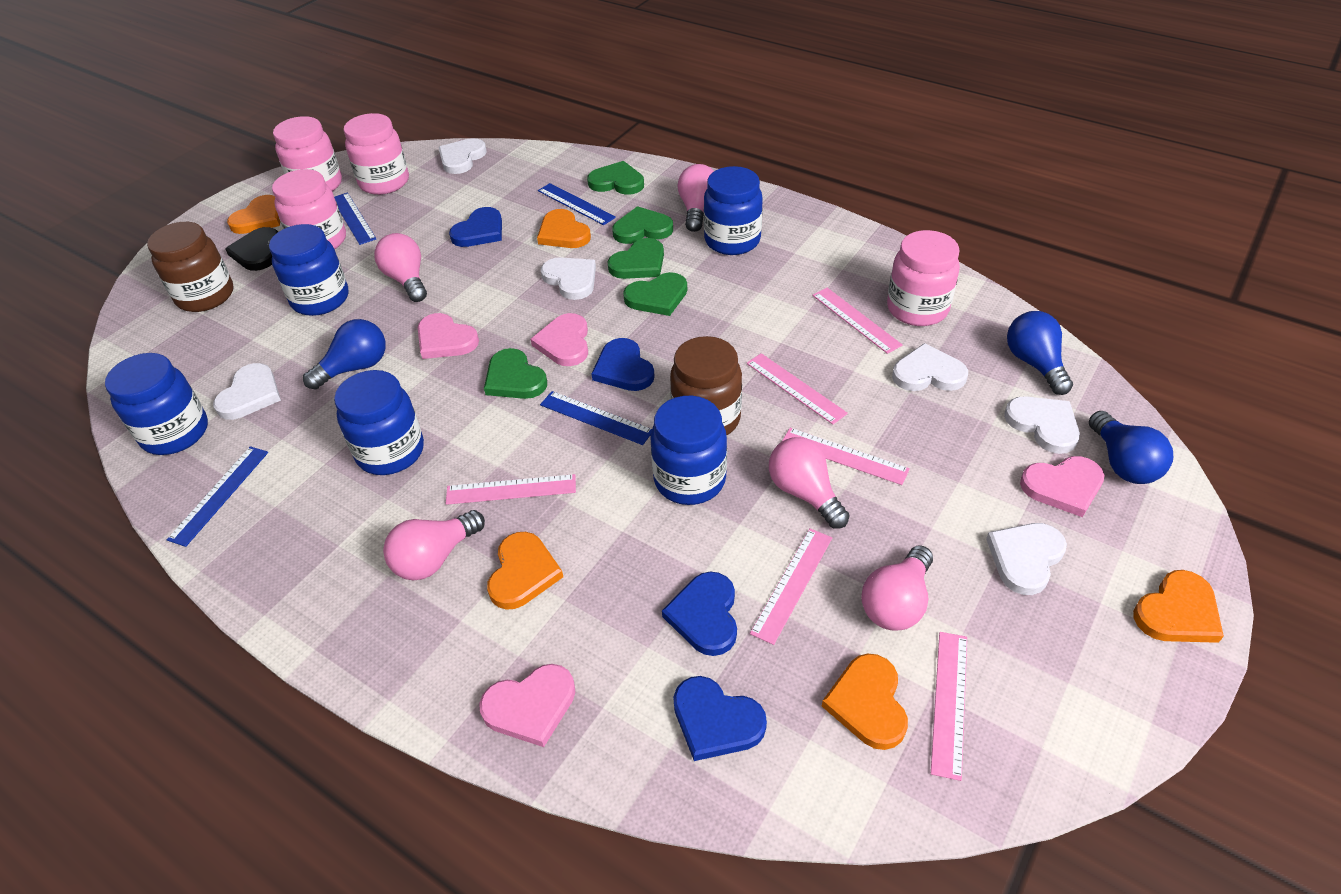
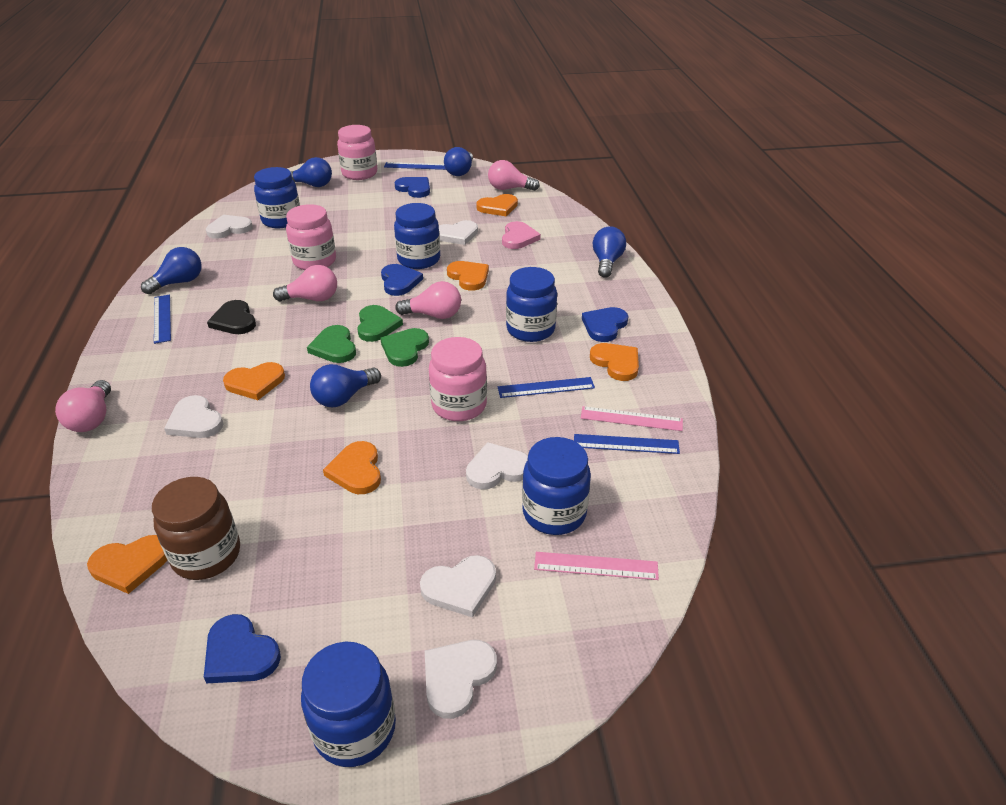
blue light bulb: 3 -> 5
brown jar: 2 -> 1
green heart: 5 -> 3
orange heart: 5 -> 6
pink heart: 4 -> 1
pink jar: 4 -> 3
pink light bulb: 5 -> 4
pink ruler: 6 -> 2

